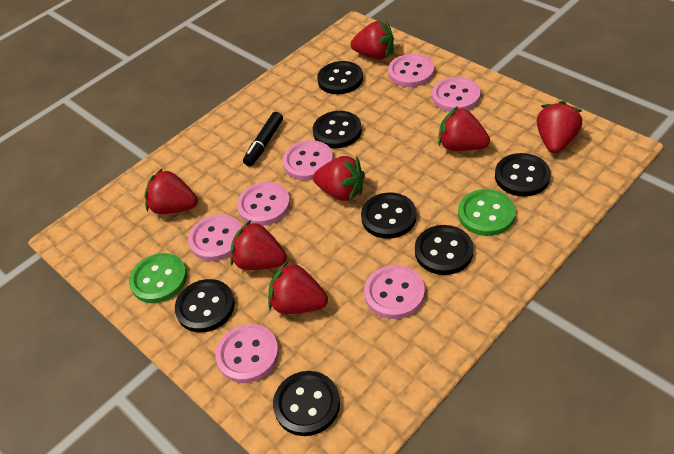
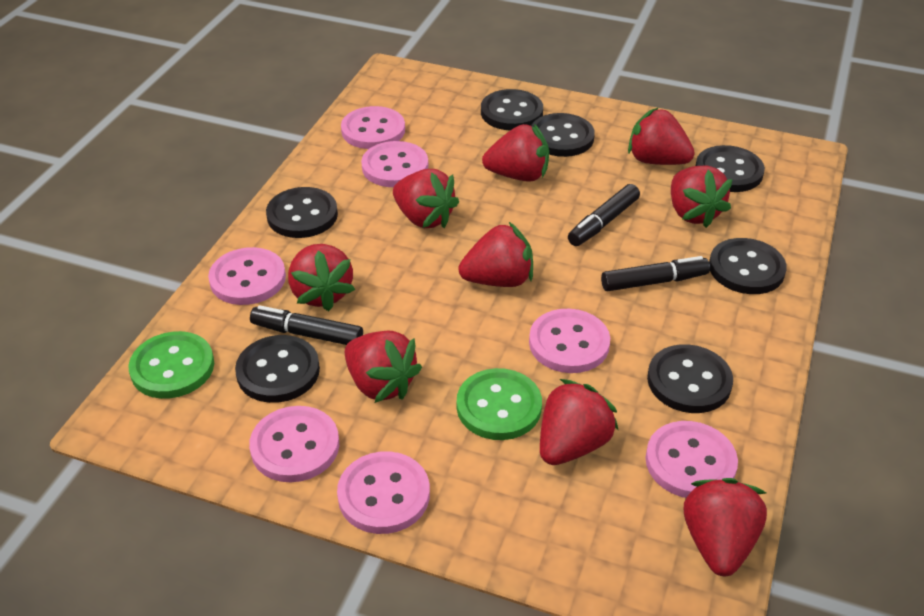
black marker: 1 -> 3
red strawberry: 7 -> 9

